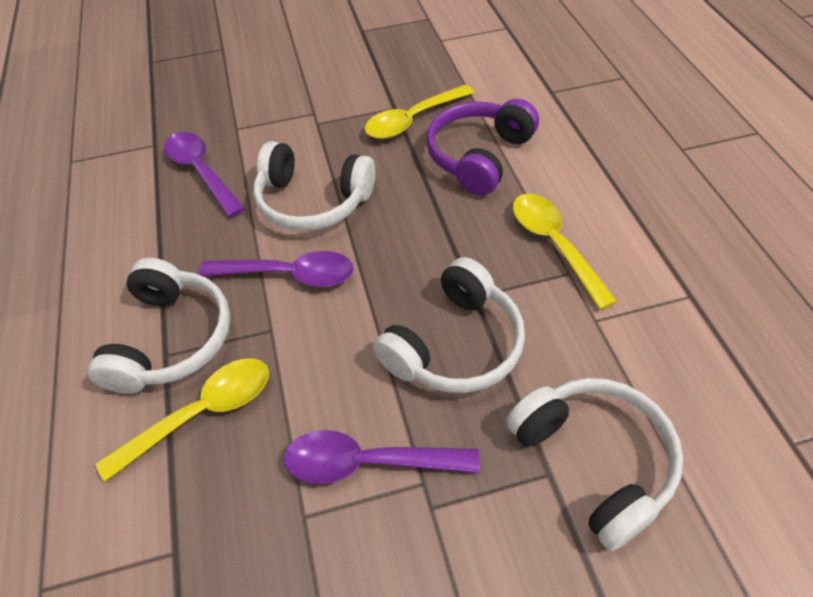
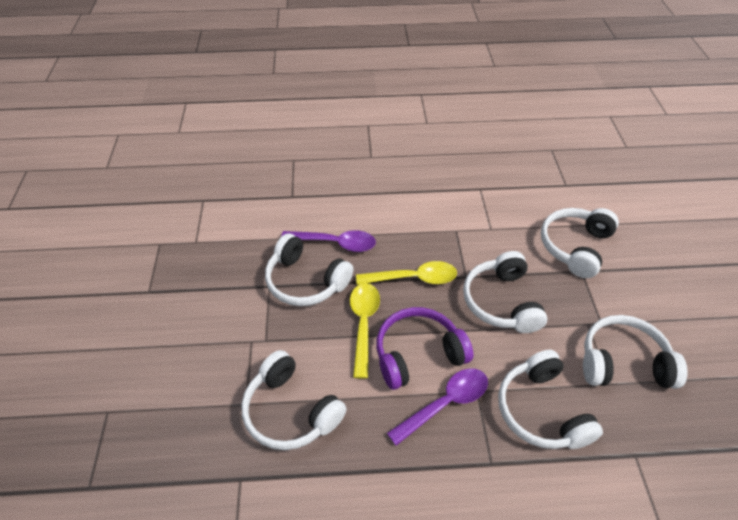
purple spoon: 3 -> 2
white headphones: 4 -> 6
yellow spoon: 3 -> 2

